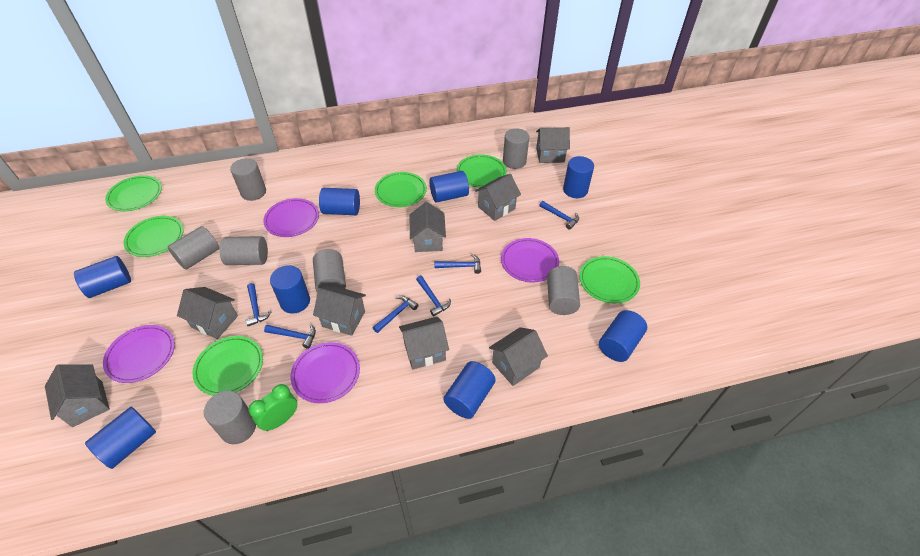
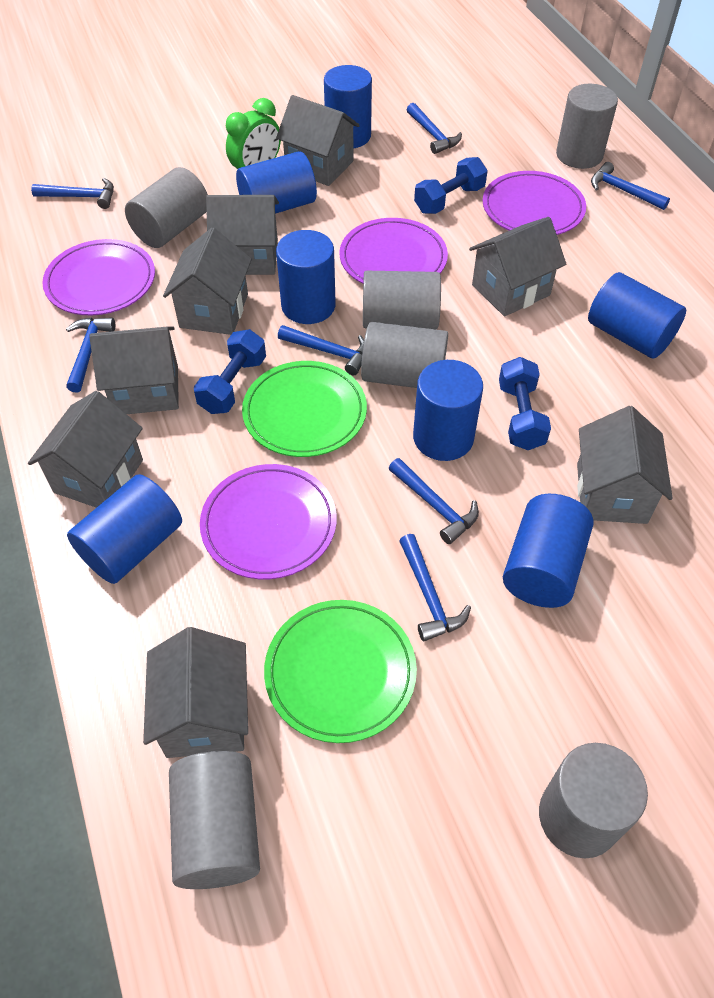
blue cylinder: 8 -> 7
blue dumbbell: 0 -> 3
blue hammer: 6 -> 7
green plate: 6 -> 2
grey cylinder: 7 -> 6

